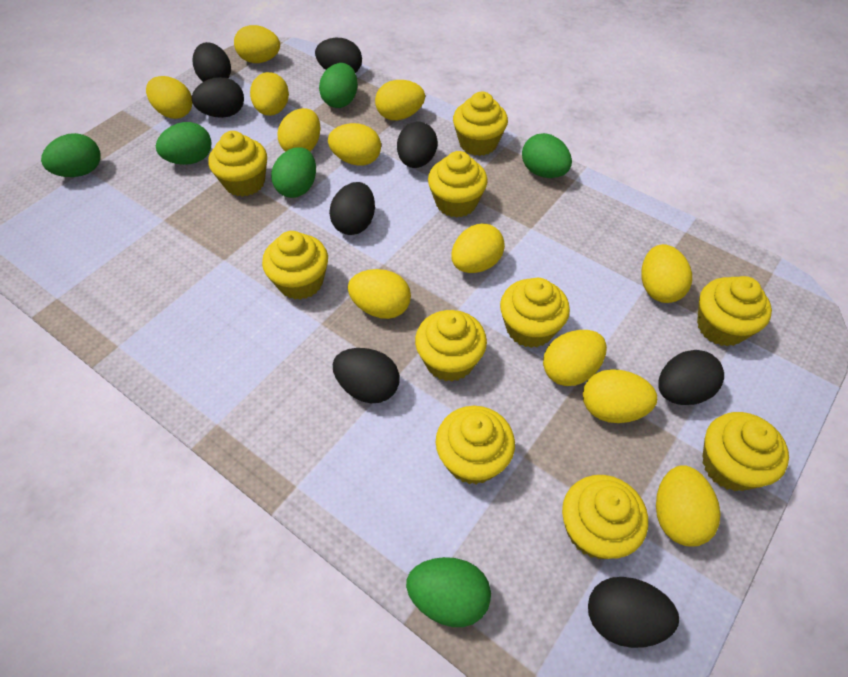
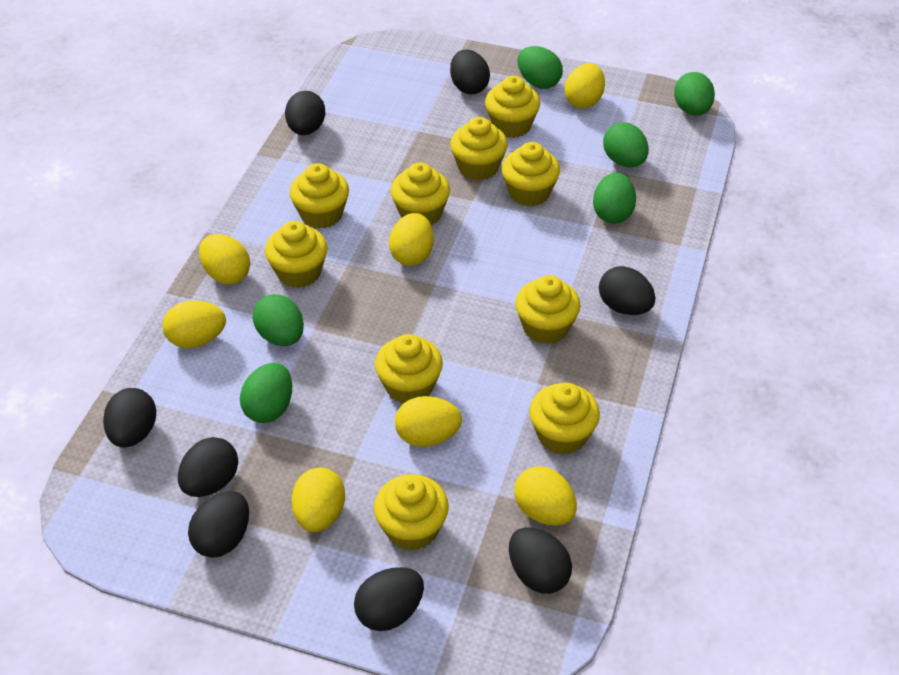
yellow egg: 12 -> 7

